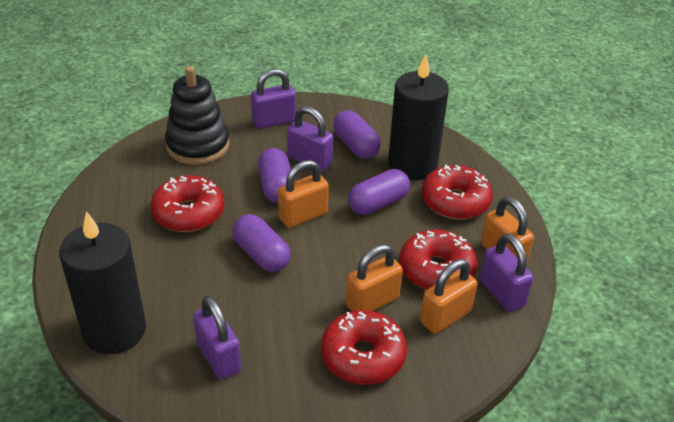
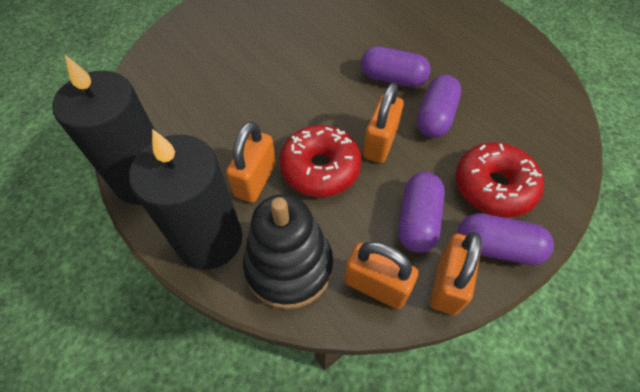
purple padlock: 4 -> 0
red donut: 4 -> 2

